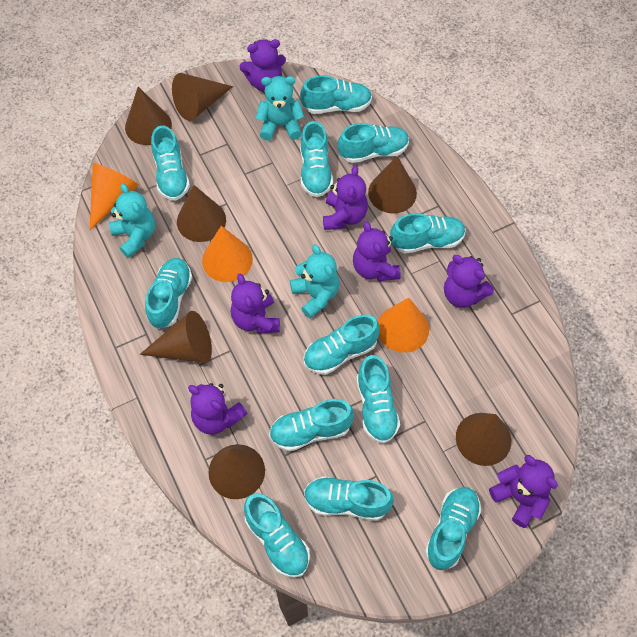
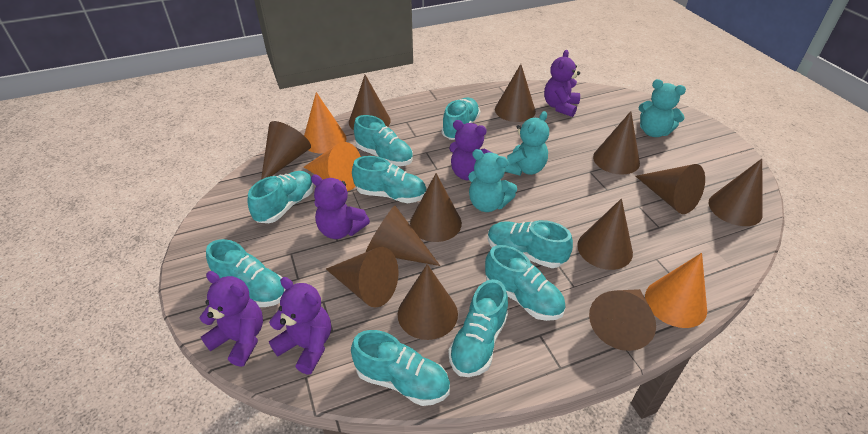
brown cone: 7 -> 12
purple teddy bear: 7 -> 5
turquoise shoe: 12 -> 9

